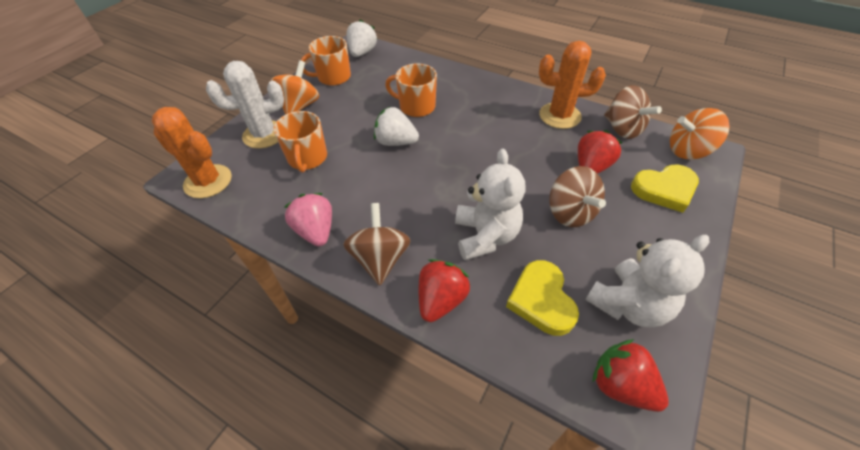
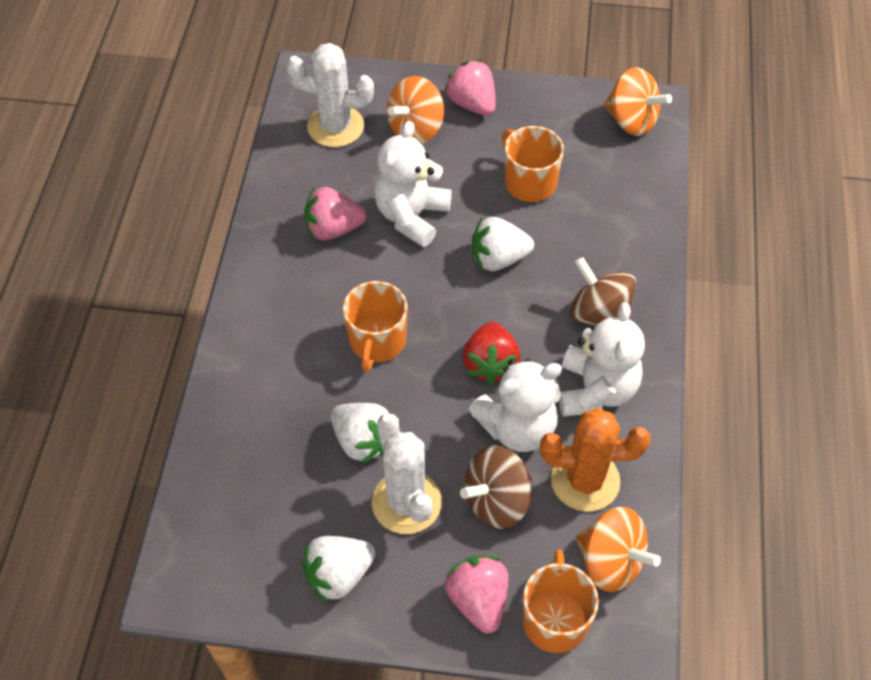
brown spinning top: 3 -> 2
orange cactus: 2 -> 1
orange spinning top: 2 -> 3
pink strawberry: 1 -> 3
red strawberry: 3 -> 1
white cactus: 1 -> 2
white strawberry: 2 -> 3
white teddy bear: 2 -> 3
yellow heart: 2 -> 0

